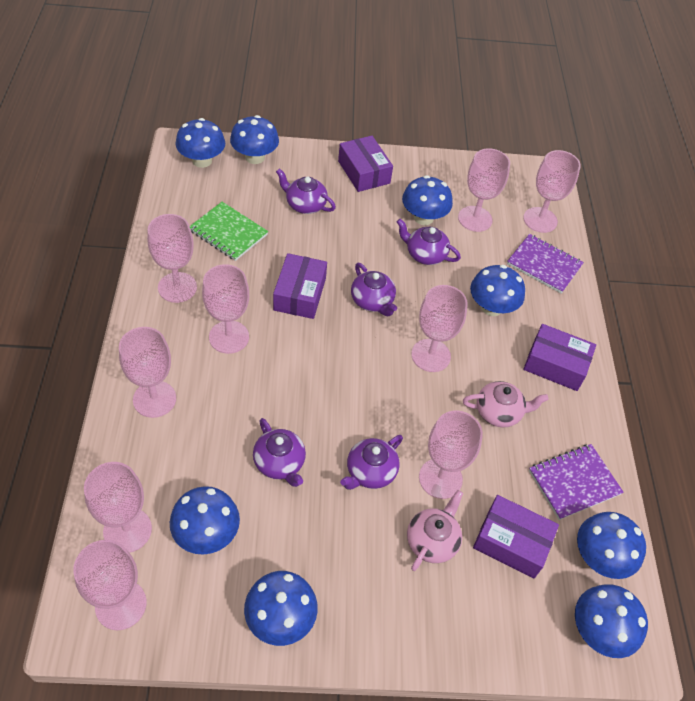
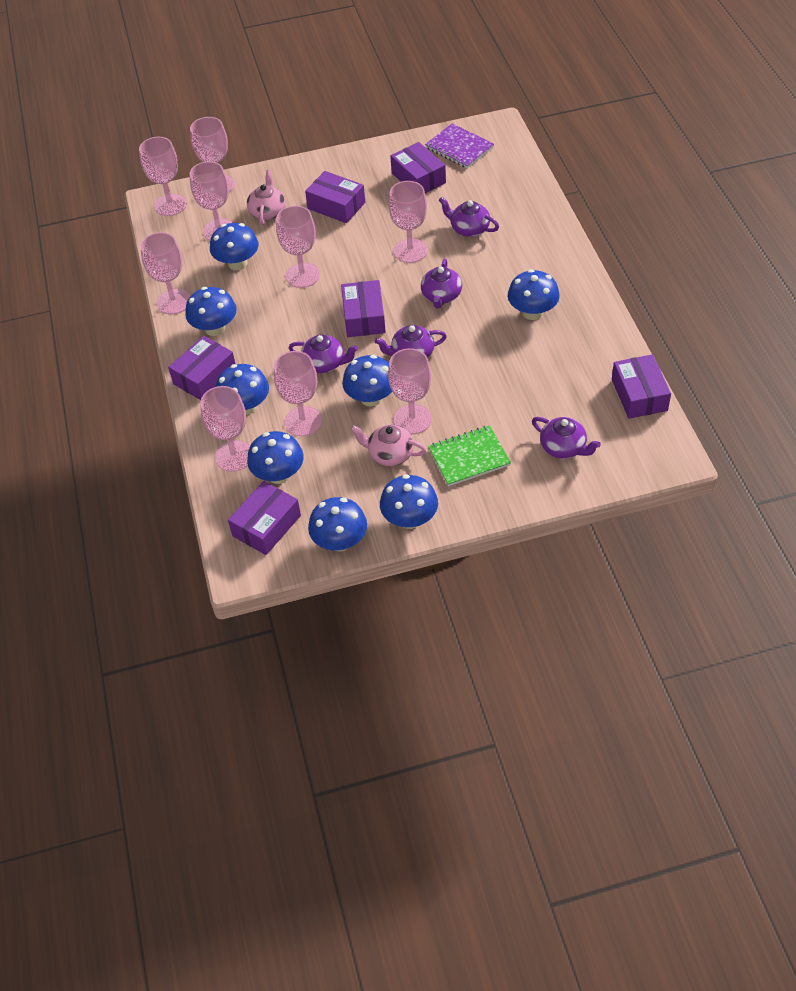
purple box: 4 -> 6
purple notebook: 2 -> 1

